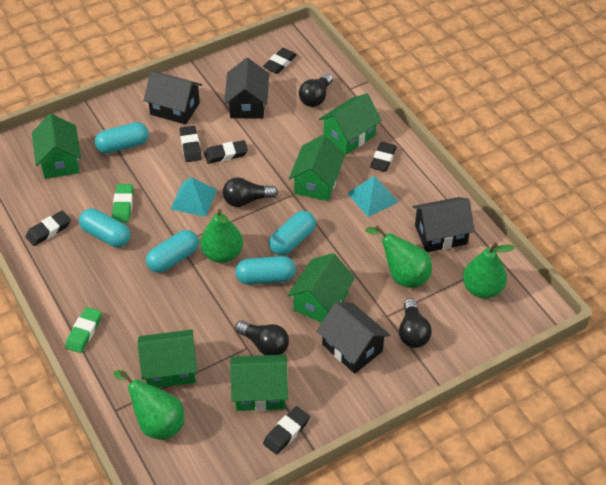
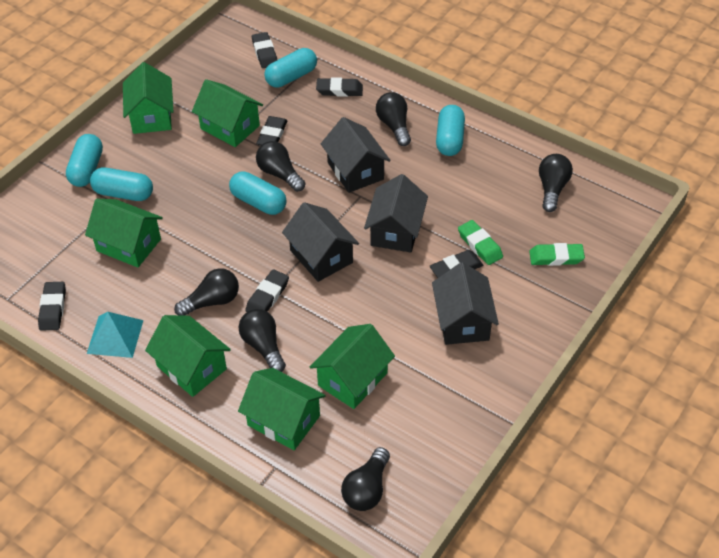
black light bulb: 4 -> 6
green pear: 4 -> 0
turquoise pyramid: 2 -> 1

